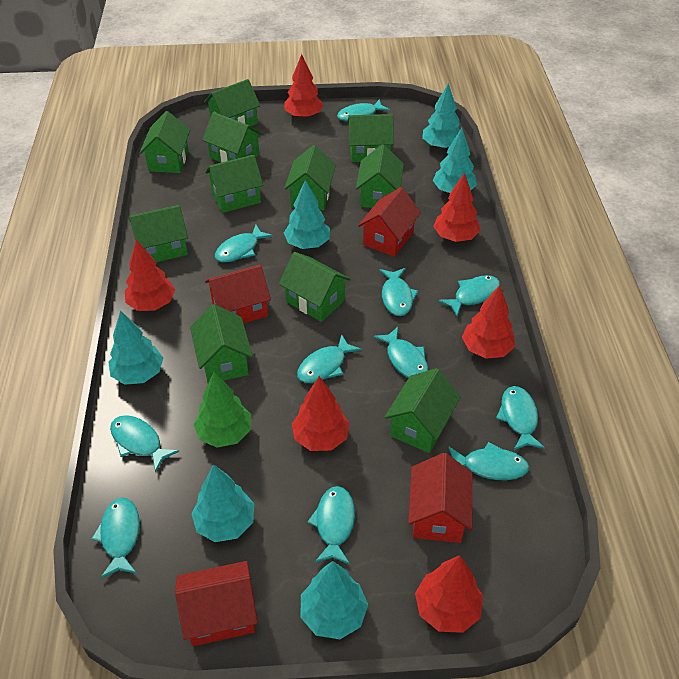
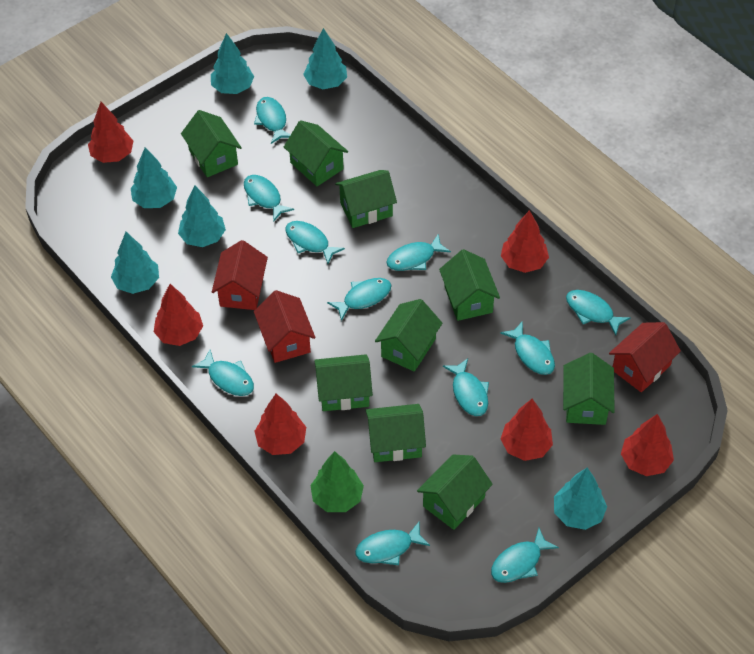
green house: 11 -> 9
red house: 4 -> 3

